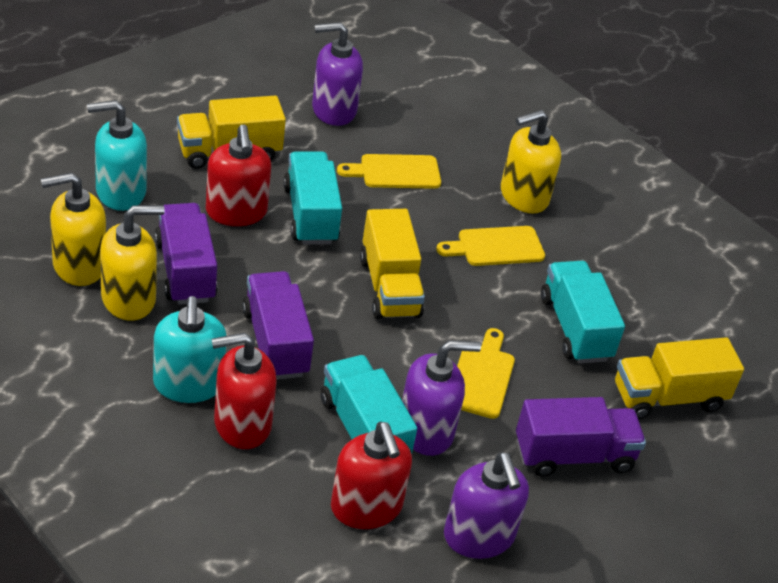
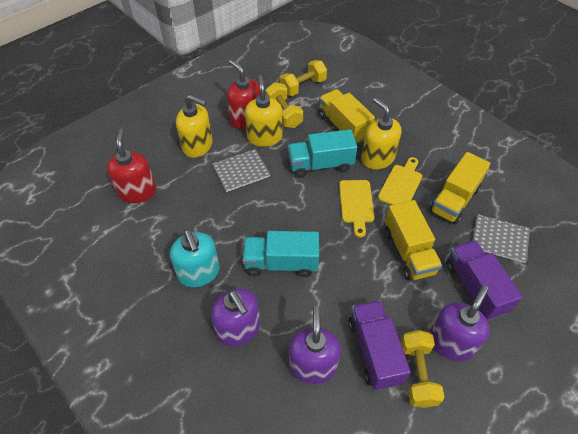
grey notebook: 0 -> 2
purple truck: 3 -> 2
red soap dispenser: 3 -> 2
turquoise soap dispenser: 2 -> 1
turquoise truck: 3 -> 2
yellow cutting board: 3 -> 2
yellow dumbbell: 0 -> 3

